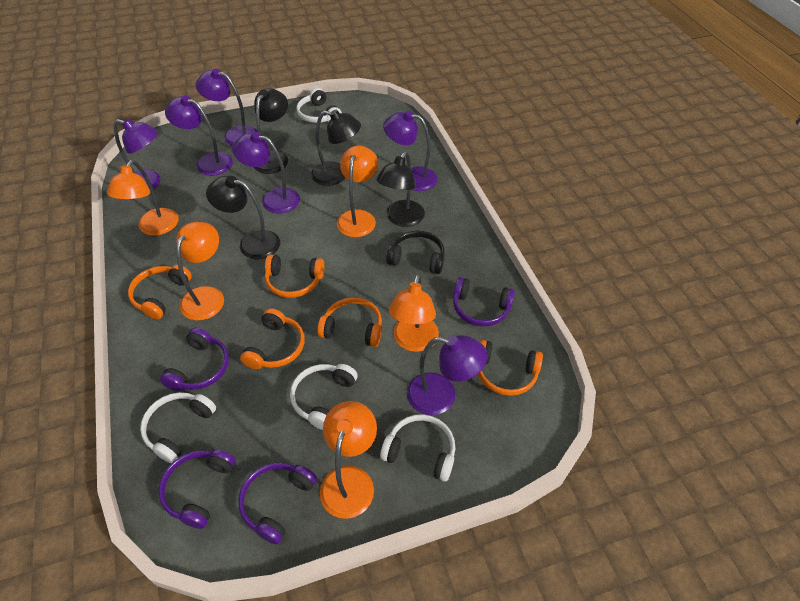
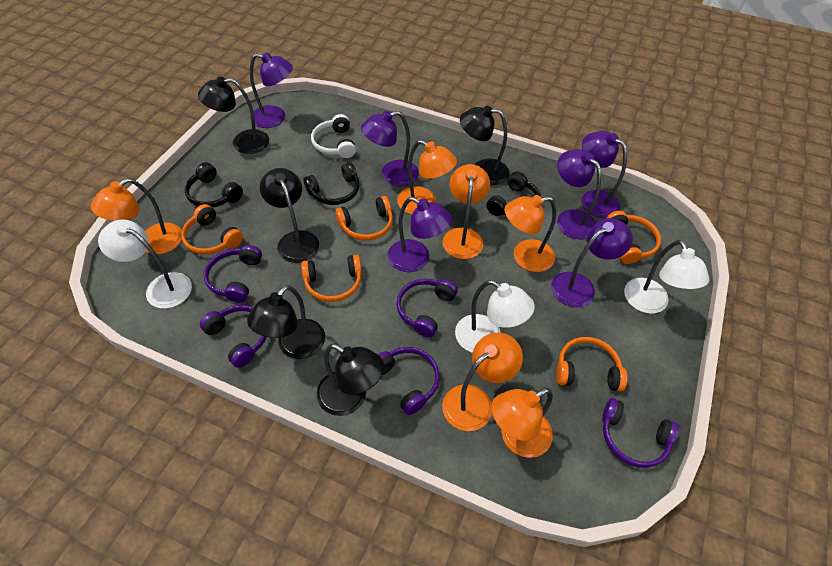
black headphones: 1 -> 3
black lamp: 4 -> 5
orange lamp: 5 -> 6
purple headphones: 4 -> 5
white headphones: 4 -> 1
white lamp: 0 -> 3

